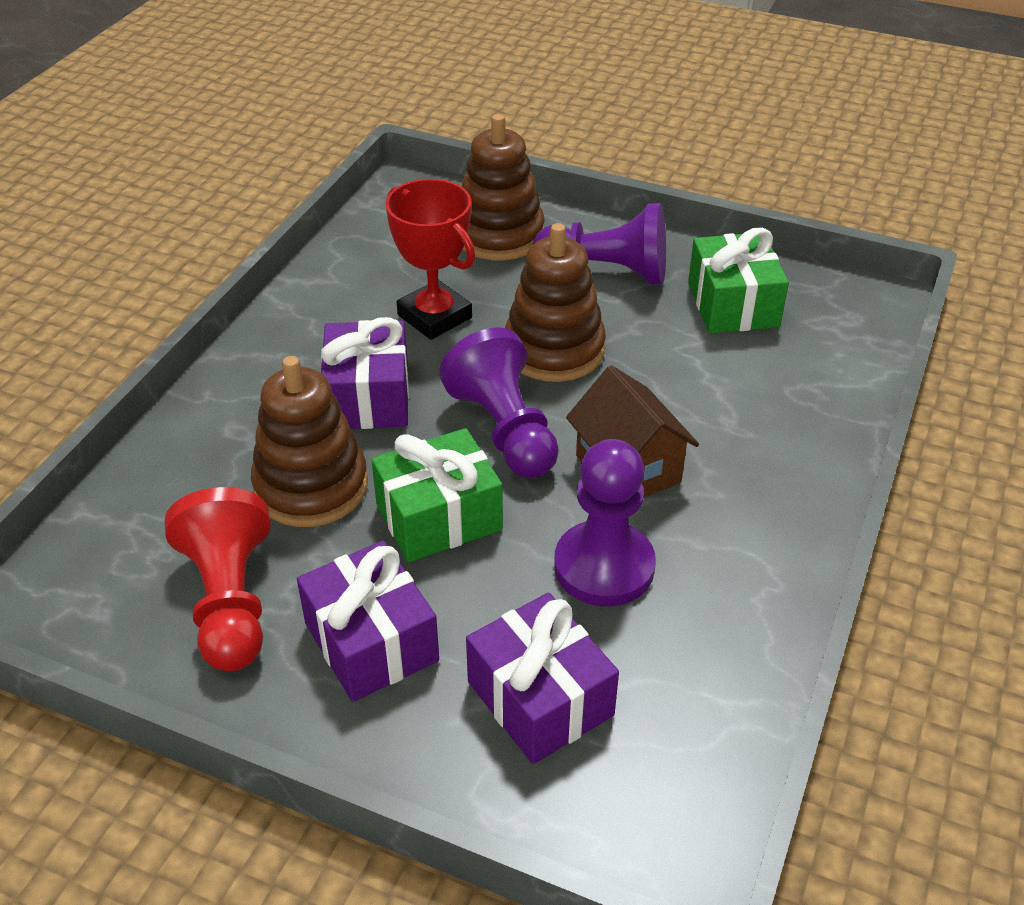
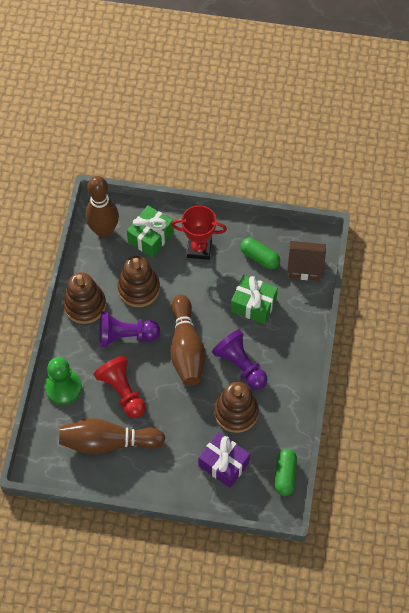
brown bowling pin: 0 -> 3
green capsule: 0 -> 2
green pawn: 0 -> 1
purple gift: 3 -> 1
purple pawn: 3 -> 2

